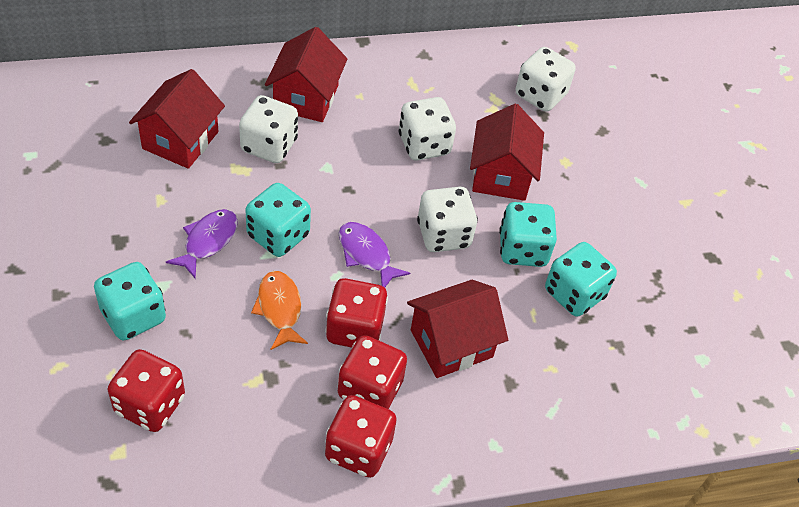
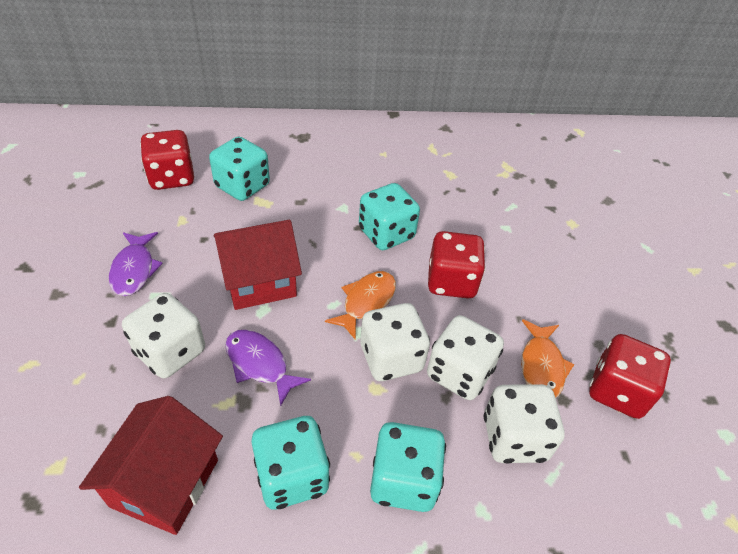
orange fish: 1 -> 2
red dice: 4 -> 3
red house: 4 -> 2

